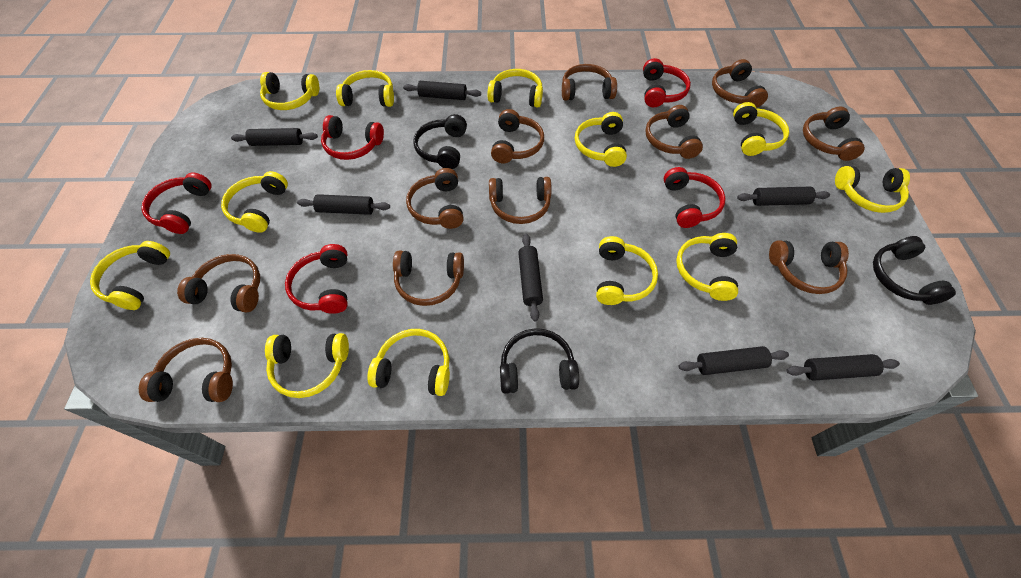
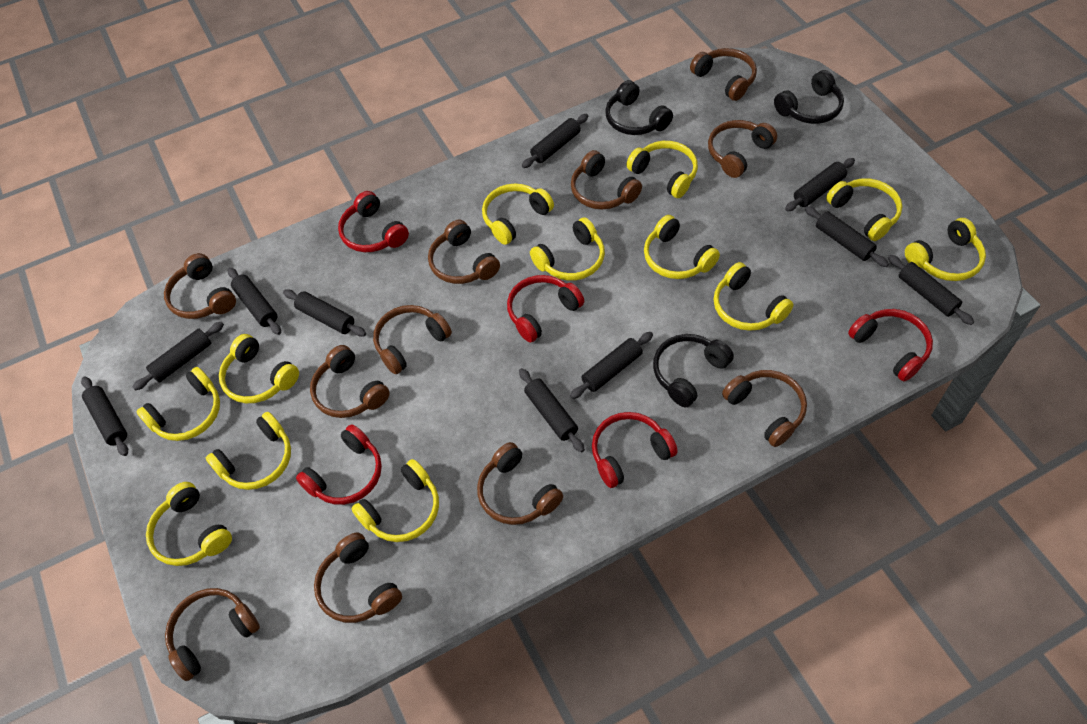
black rolling pin: 7 -> 10

